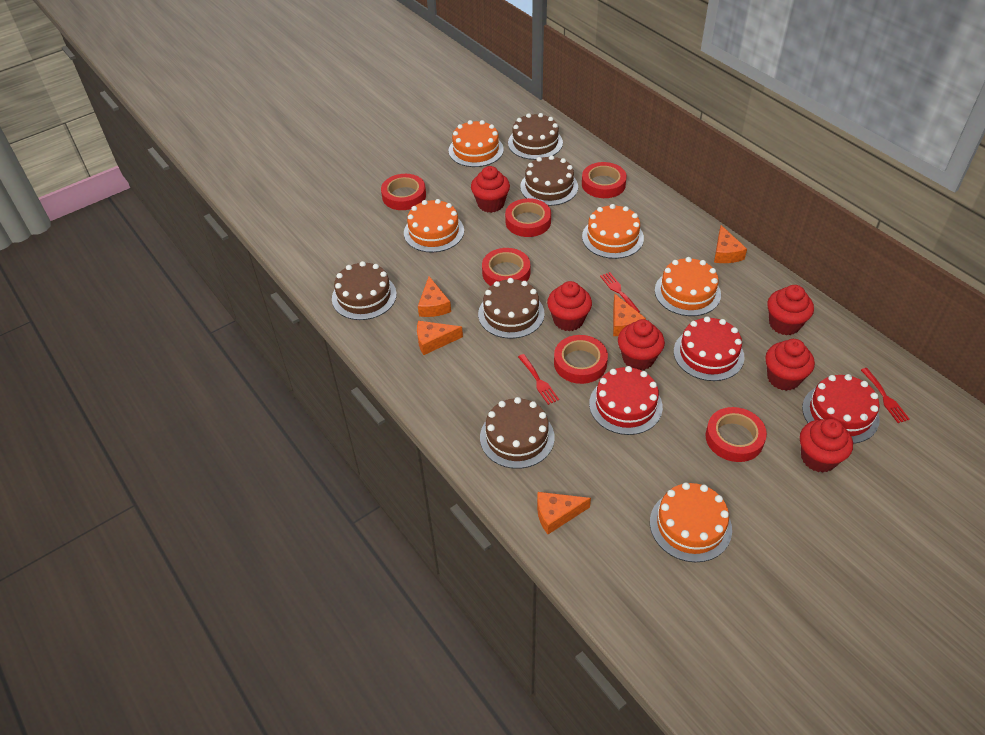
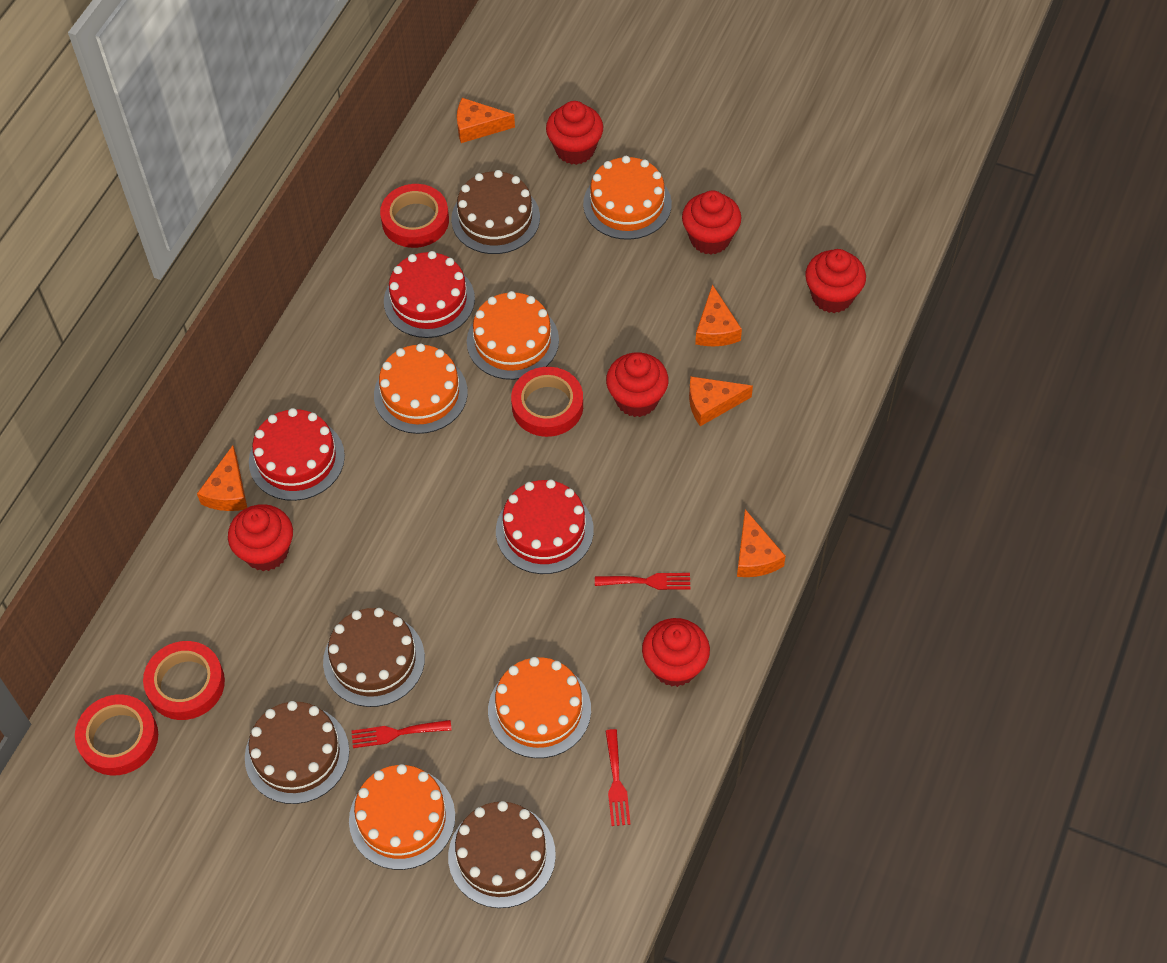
brown cake: 5 -> 4
red tape: 6 -> 4

